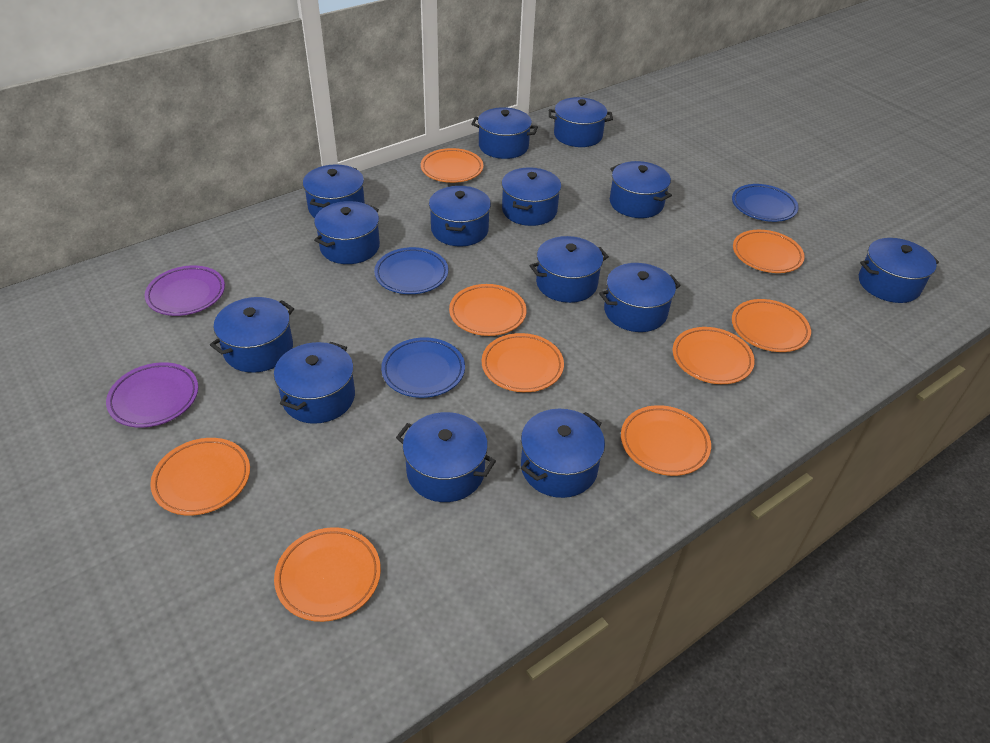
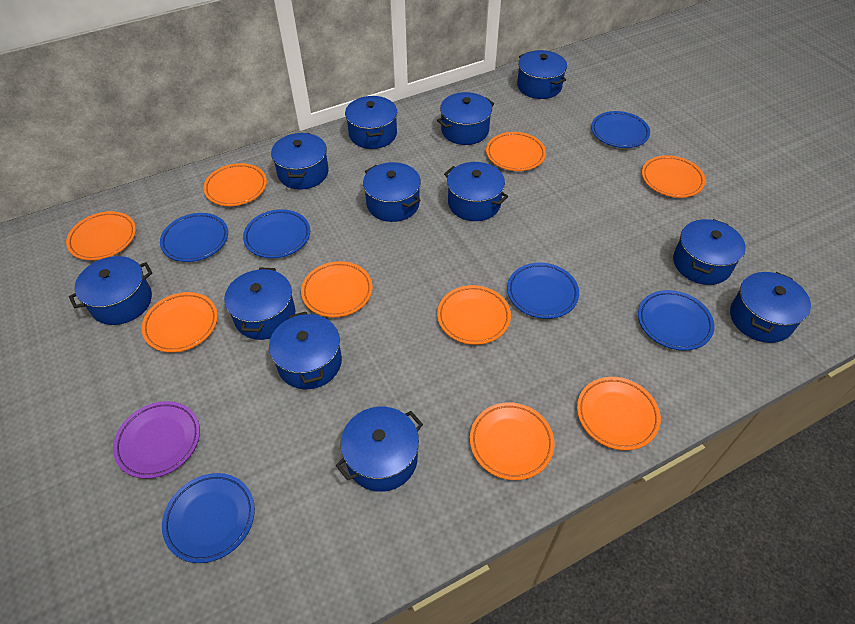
blue plate: 3 -> 6
blue pot: 14 -> 12
purple plate: 2 -> 1

